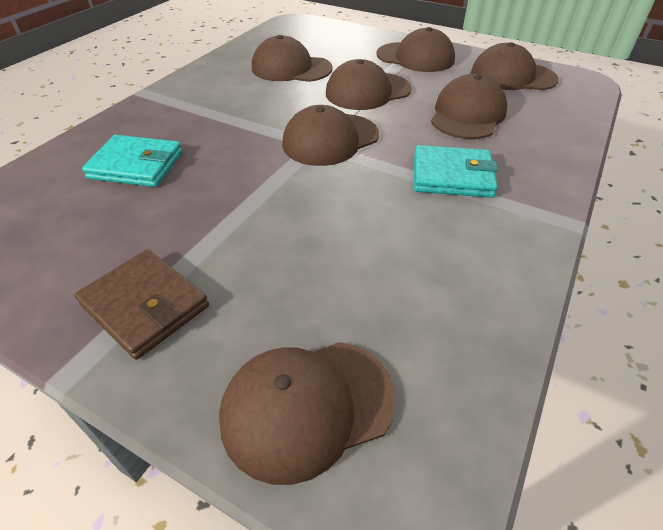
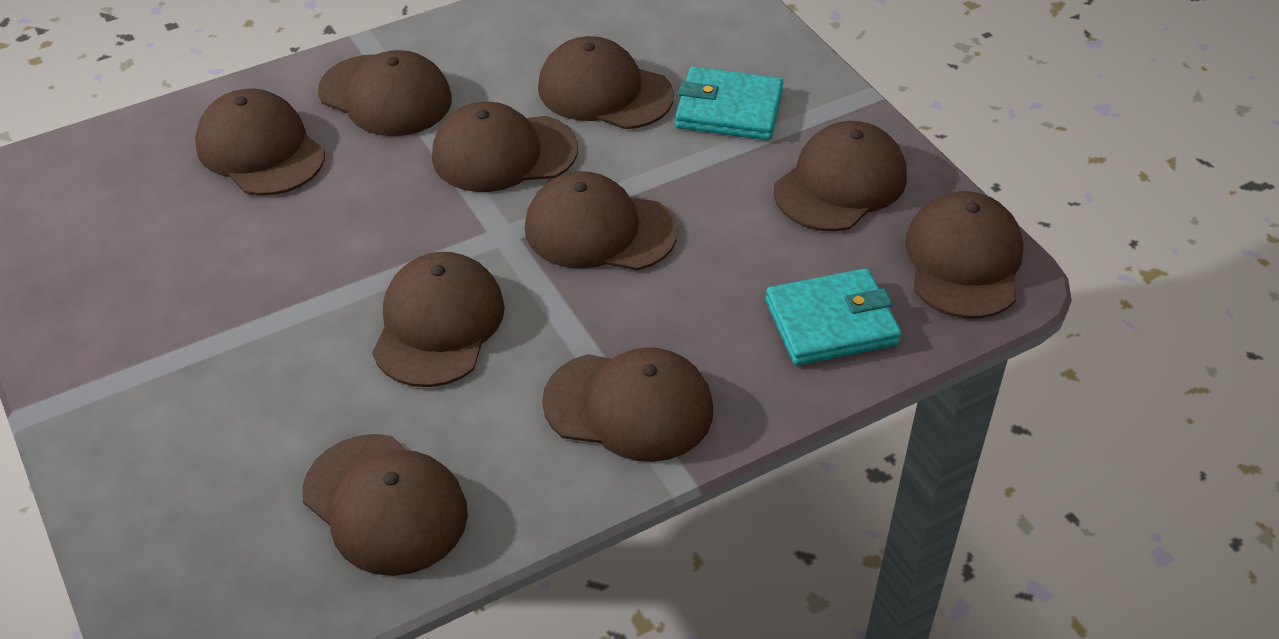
brown cap: 7 -> 10
brown wallet: 1 -> 0

